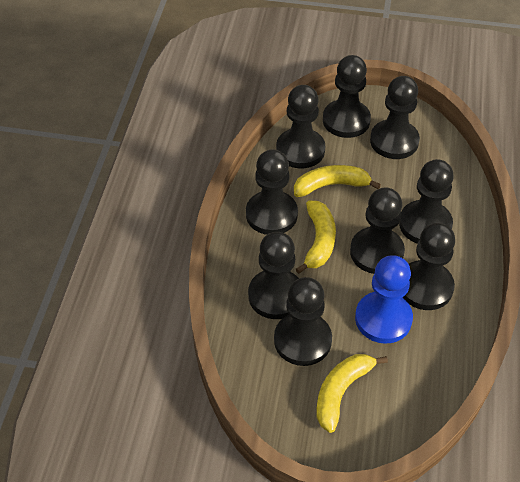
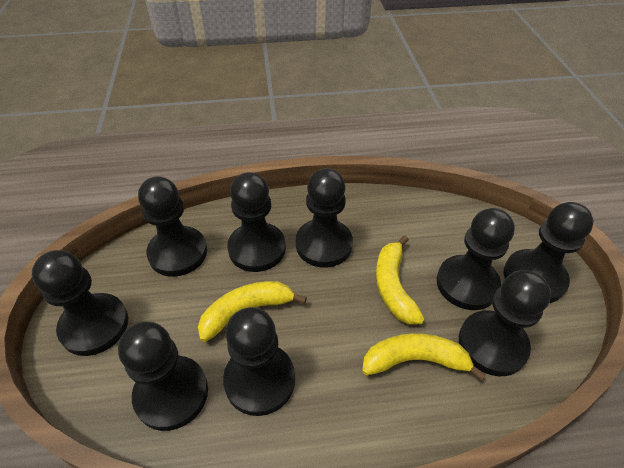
blue pawn: 1 -> 0

